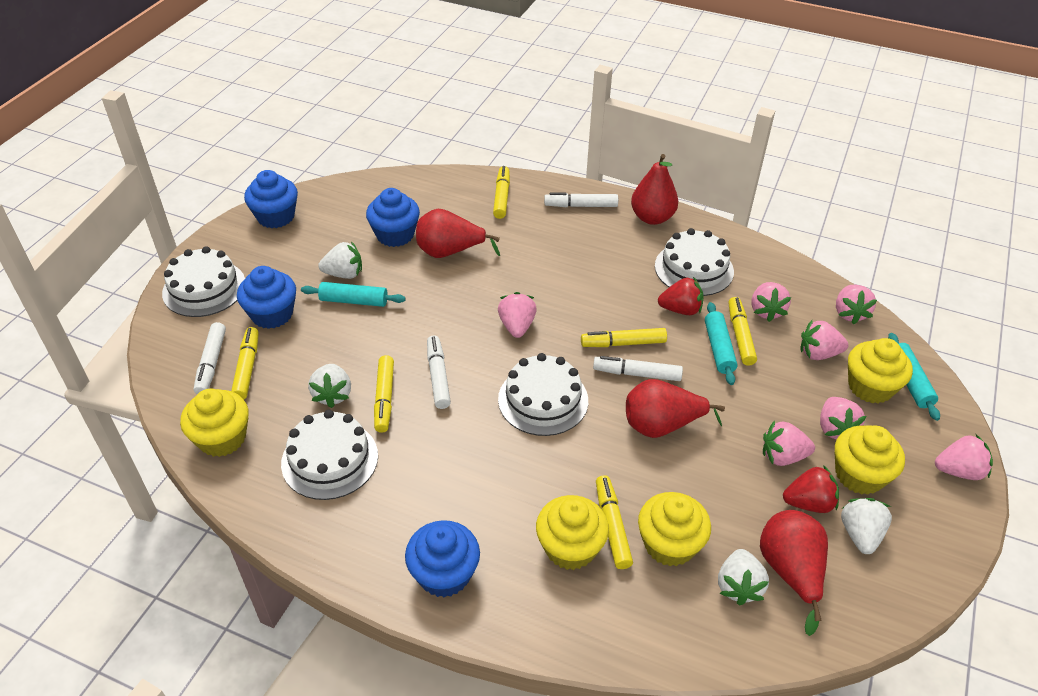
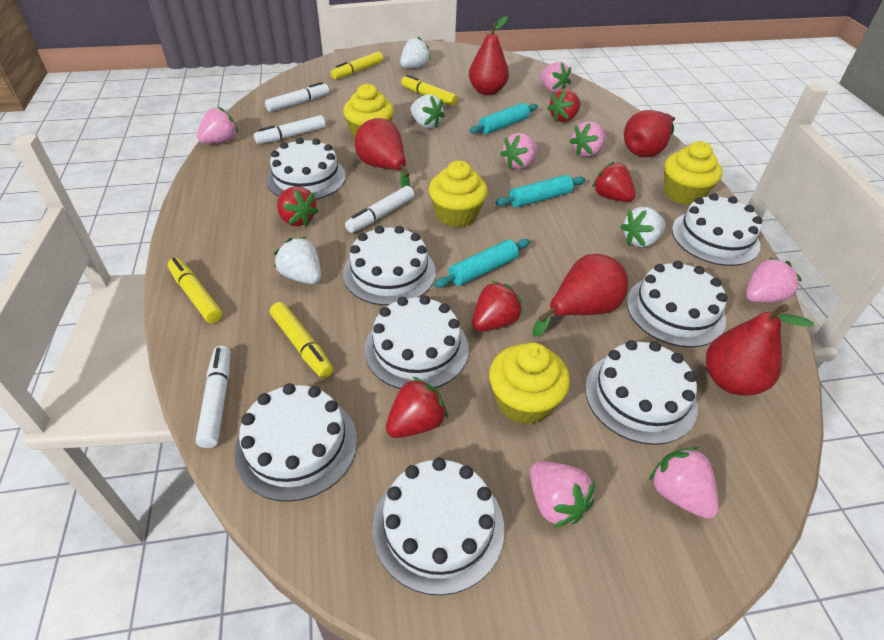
blue cupcake: 4 -> 0
red pear: 4 -> 5
red strawberry: 2 -> 5
white cake: 4 -> 8
yellow cupcake: 5 -> 4
yellow marker: 6 -> 4

